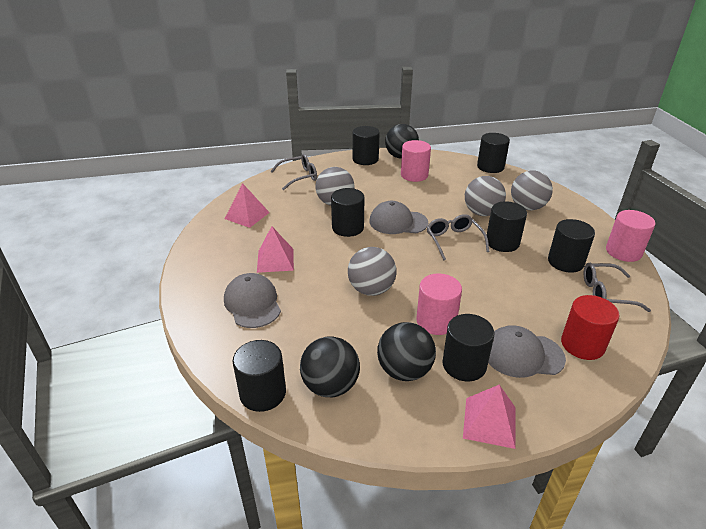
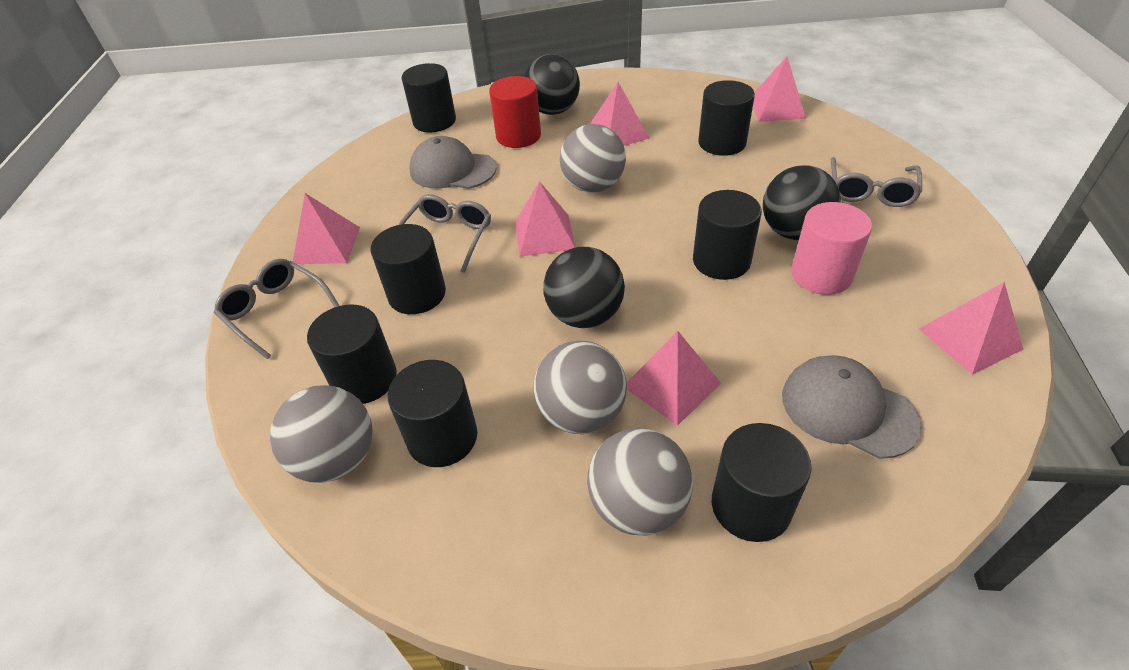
grey cap: 3 -> 2
pink cylinder: 3 -> 1
pink pyramid: 3 -> 6

